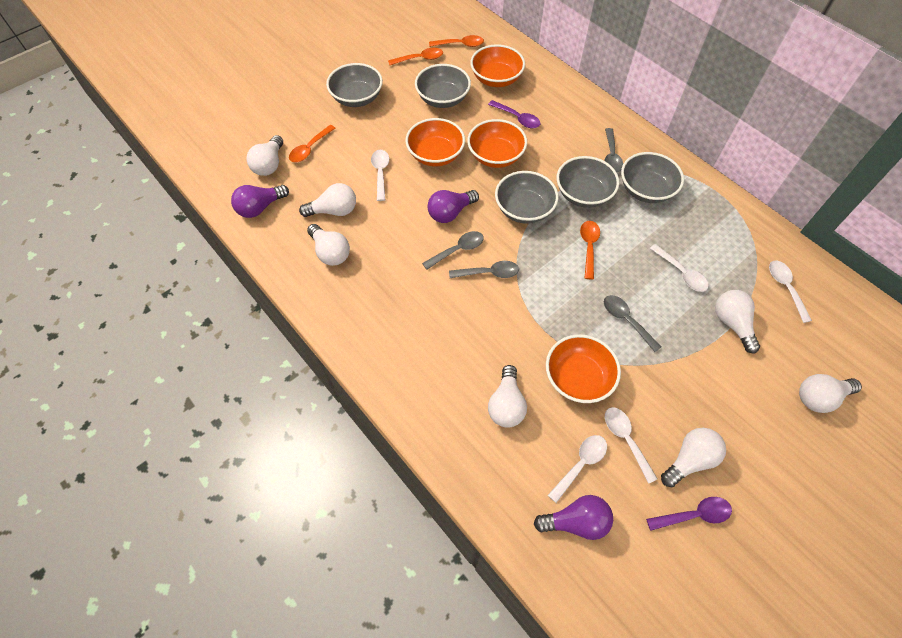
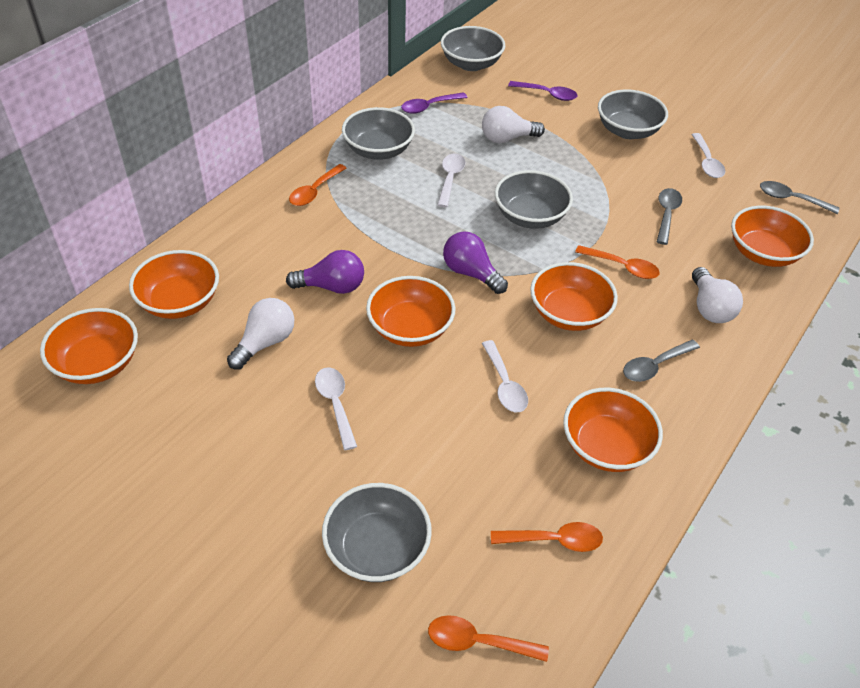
grey spoon: 4 -> 3
orange bowl: 4 -> 6
purple light bulb: 3 -> 2
white light bulb: 7 -> 3
white spoon: 5 -> 4

